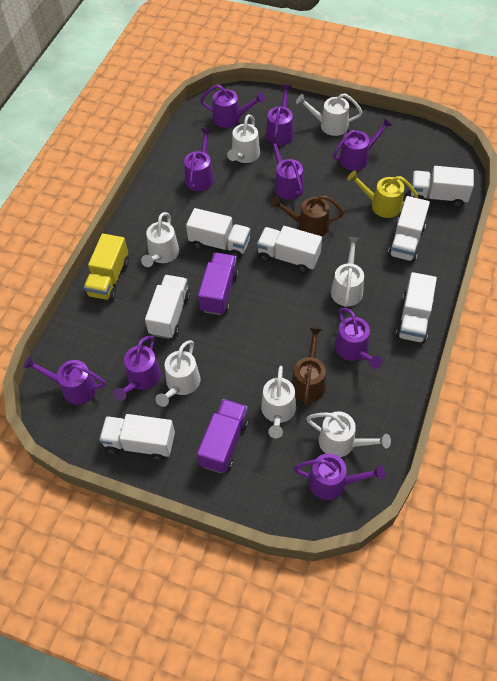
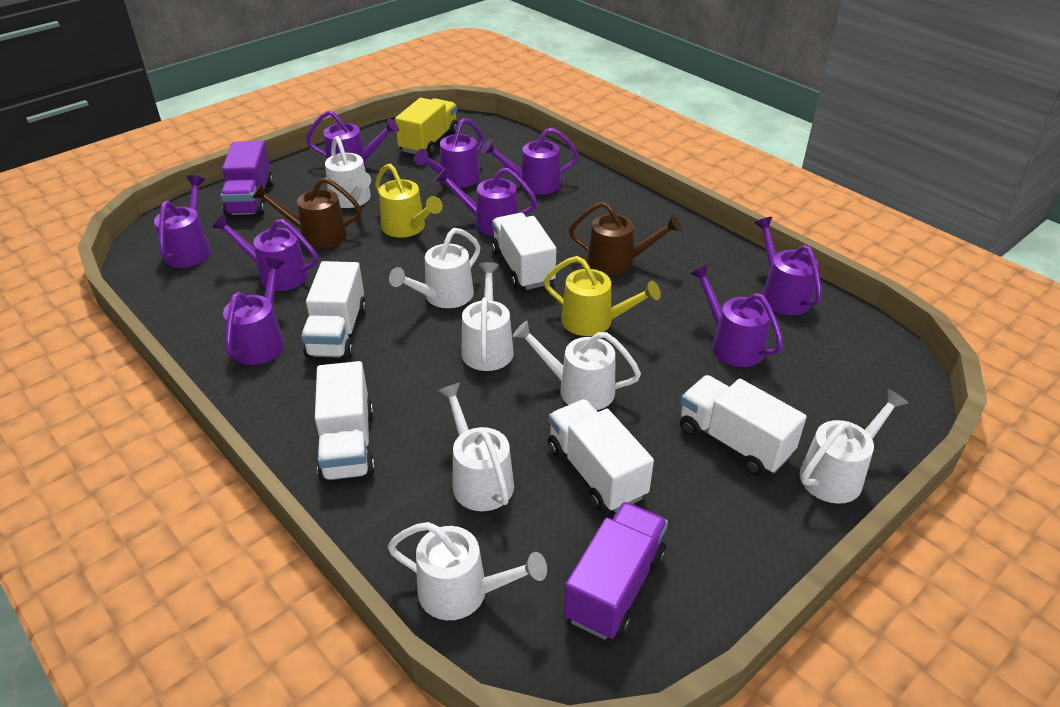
white truck: 7 -> 5
yellow watering can: 1 -> 2

